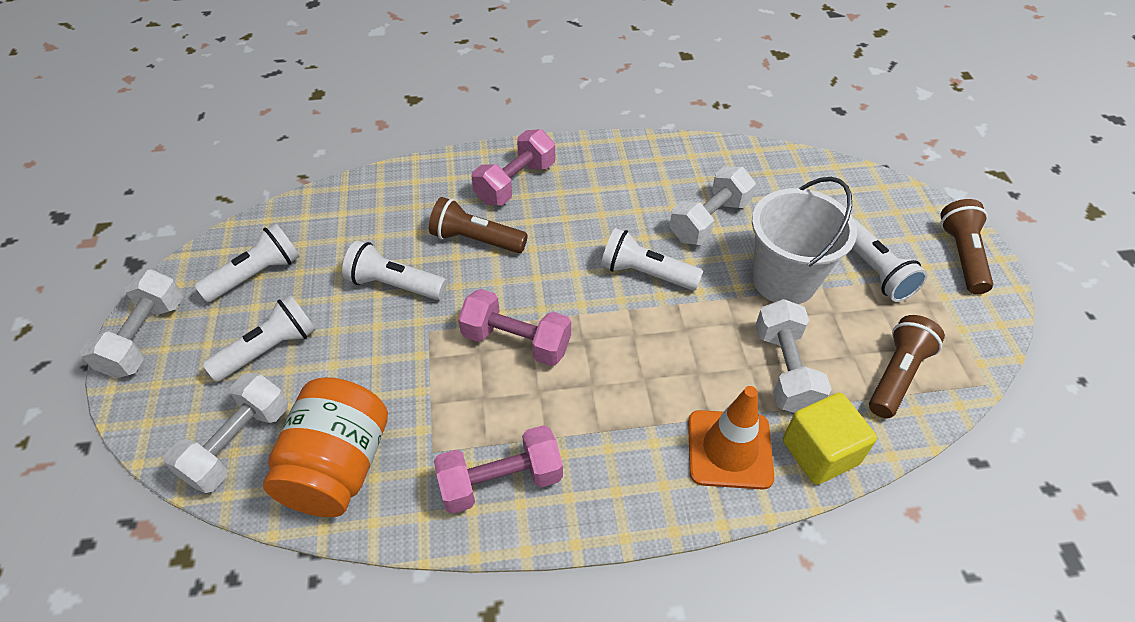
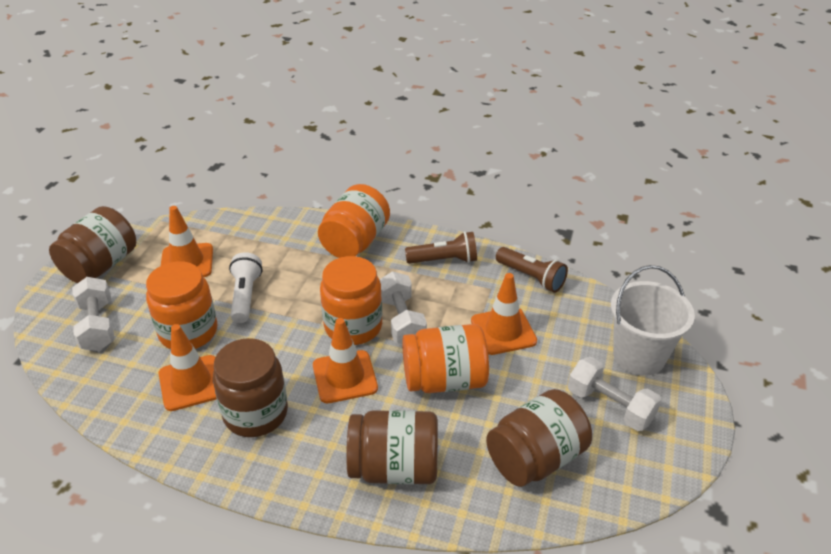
brown flashlight: 3 -> 2
brown jar: 0 -> 4
orange jar: 1 -> 4
orange traffic cone: 1 -> 4
pink dumbbell: 3 -> 0
white dumbbell: 4 -> 3
white flashlight: 5 -> 1
yellow cube: 1 -> 0

